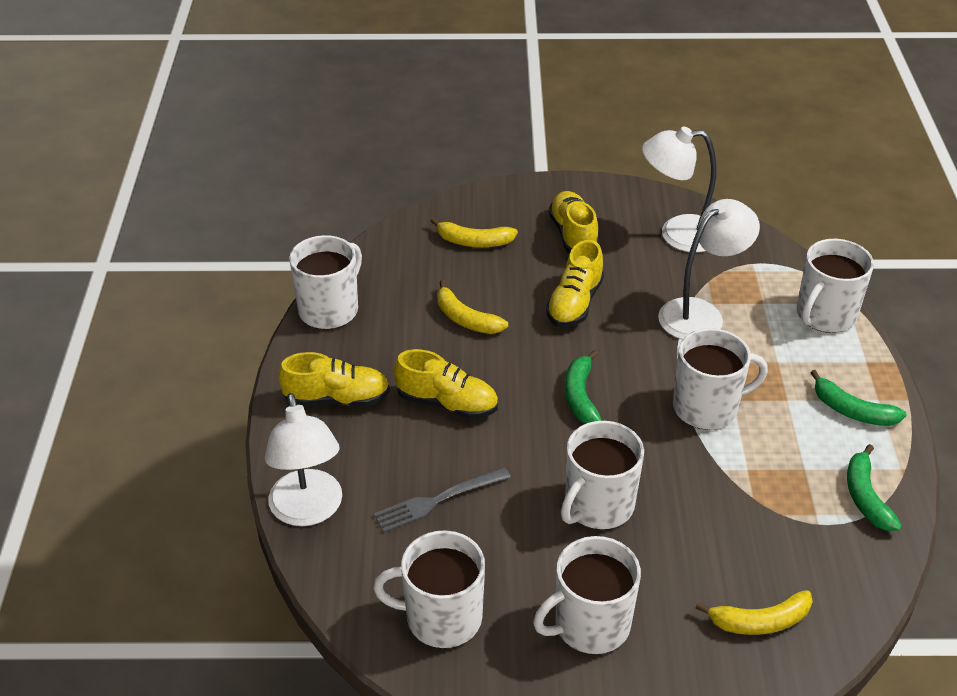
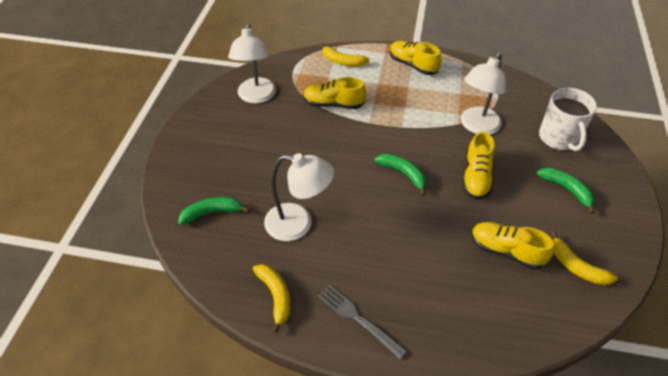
white mug: 6 -> 1

